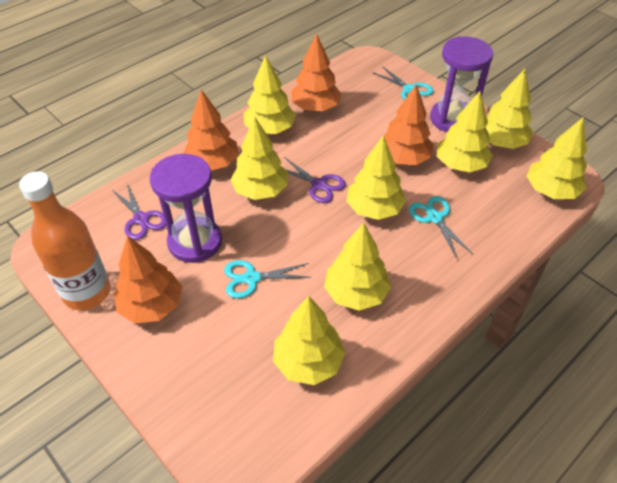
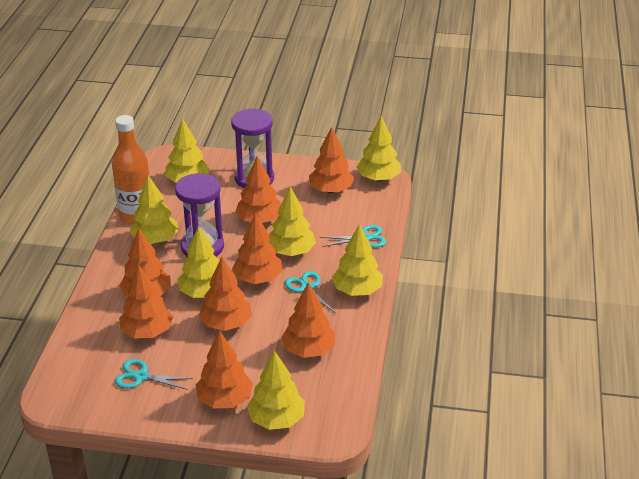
orange tree: 4 -> 8
purple scissors: 2 -> 0
yellow tree: 8 -> 7

